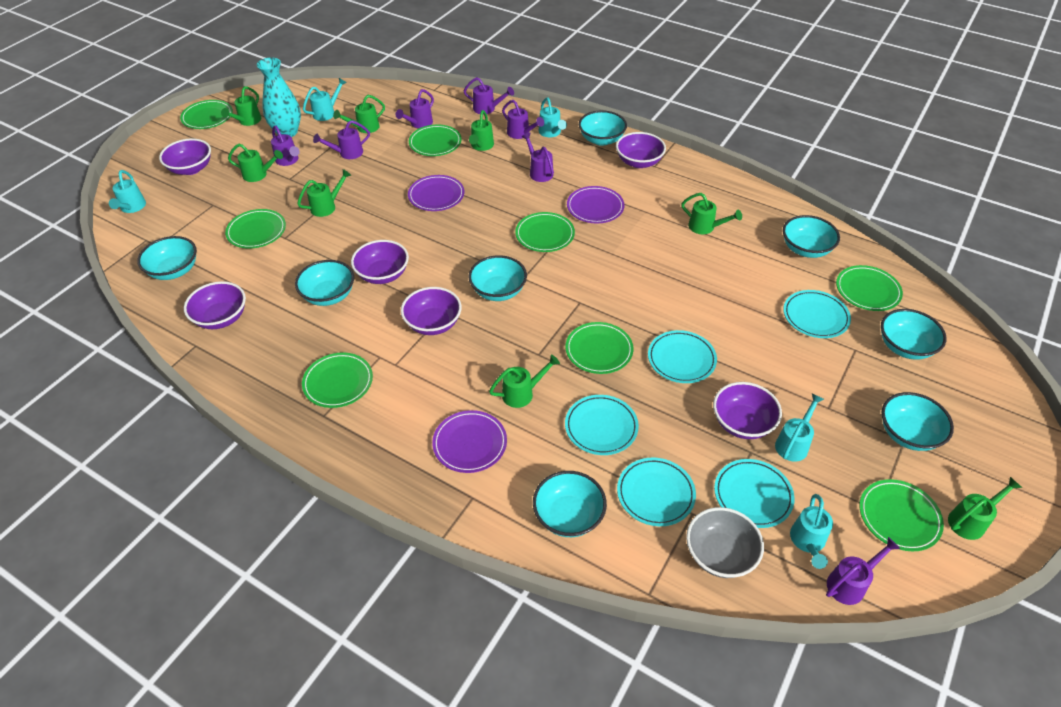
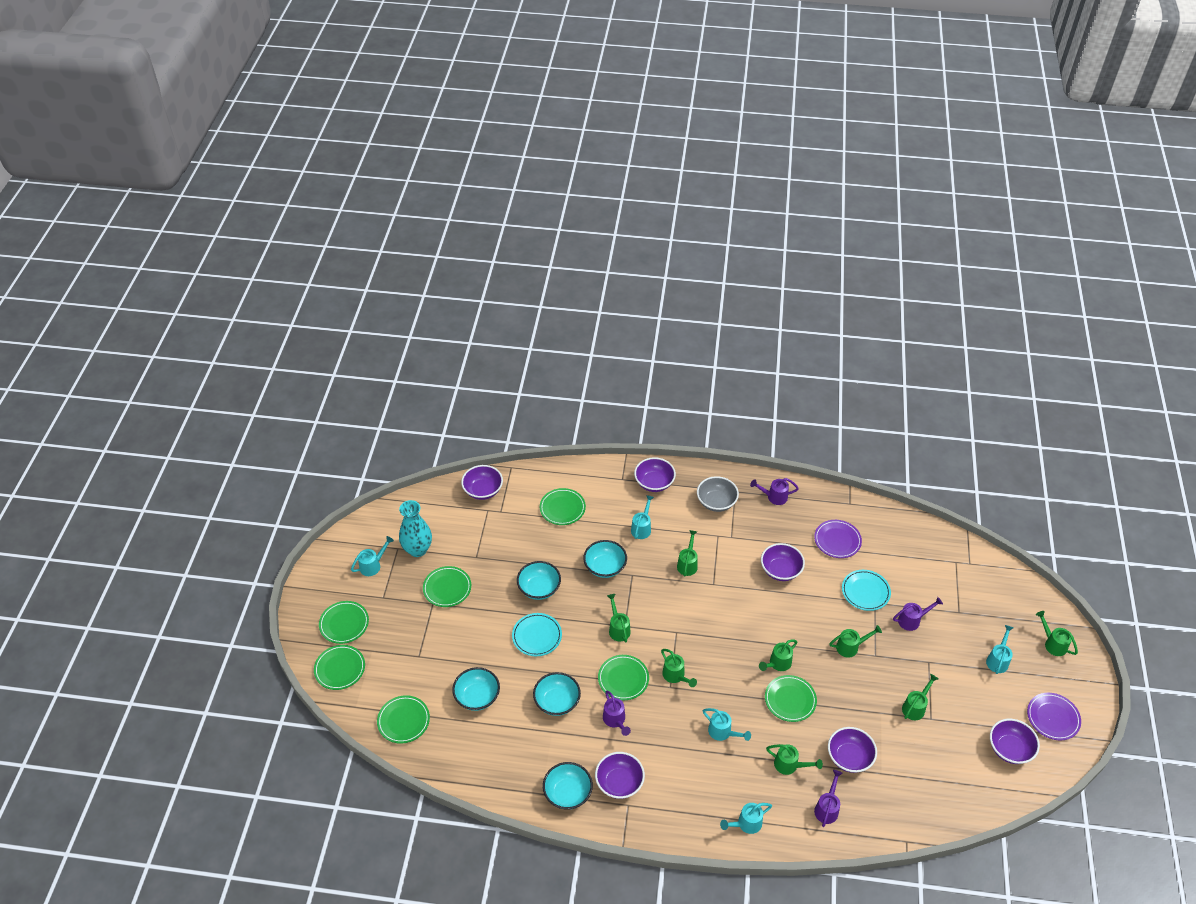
green plate: 8 -> 7
purple plate: 3 -> 2
purple watering can: 7 -> 4
turquoise bowl: 8 -> 5
turquoise plate: 5 -> 2

